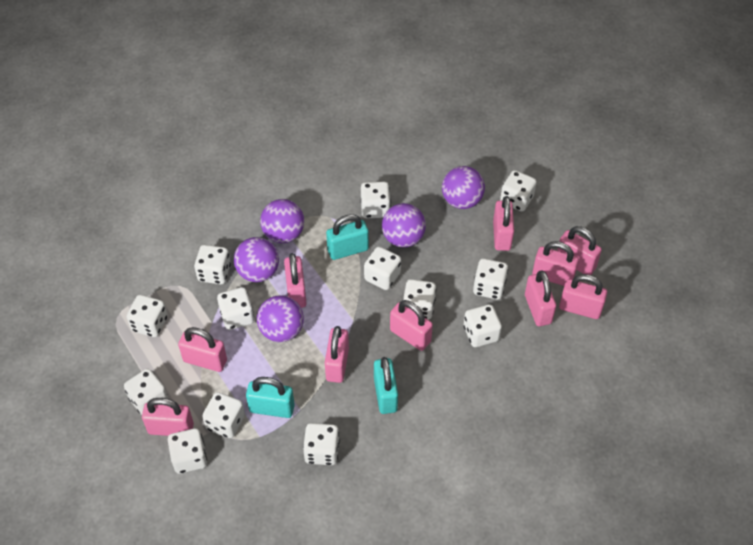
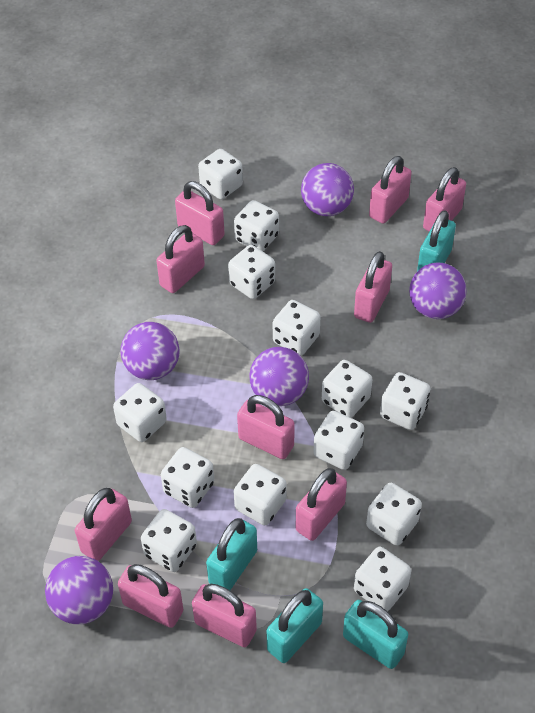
turquoise padlock: 3 -> 4

